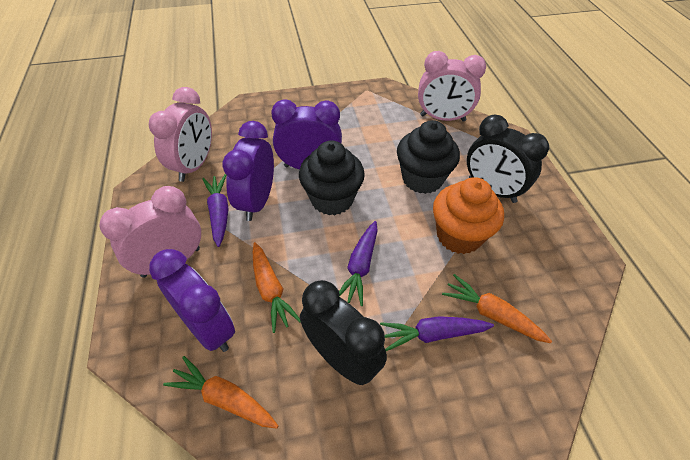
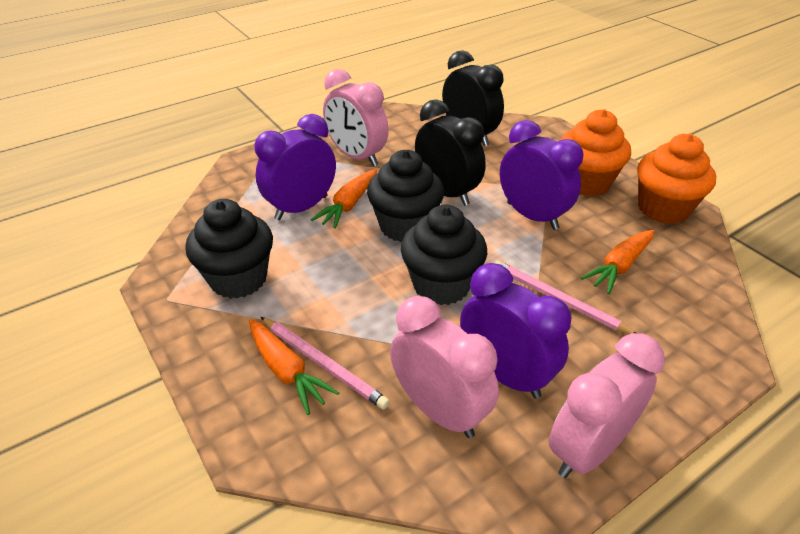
black cupcake: 2 -> 3
orange cupcake: 1 -> 2
pink pencil: 0 -> 2
purple carrot: 3 -> 0

